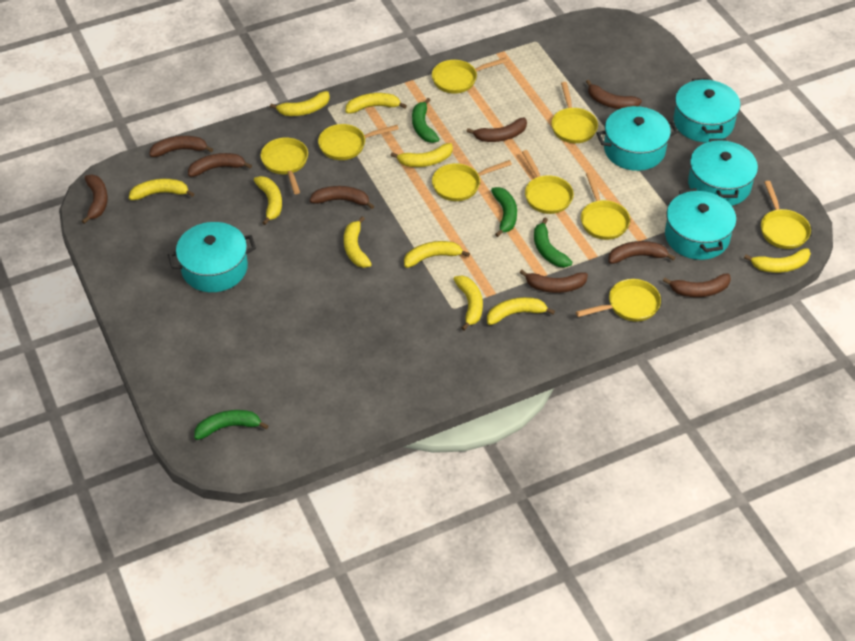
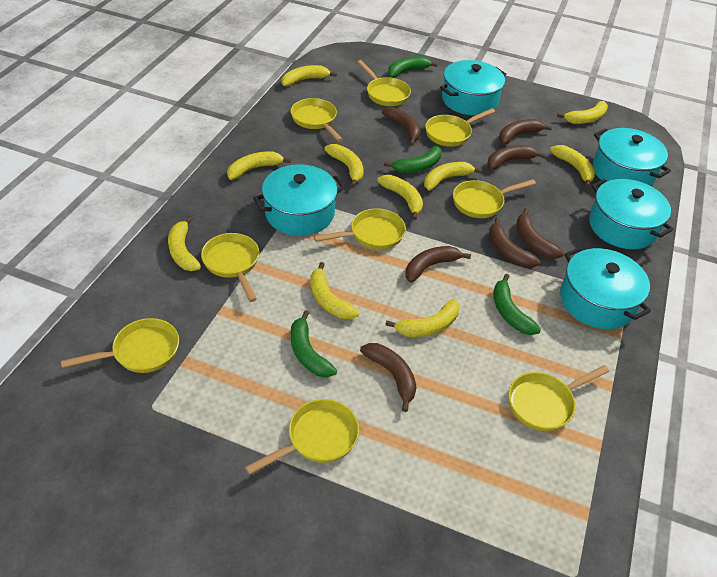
brown banana: 9 -> 7

